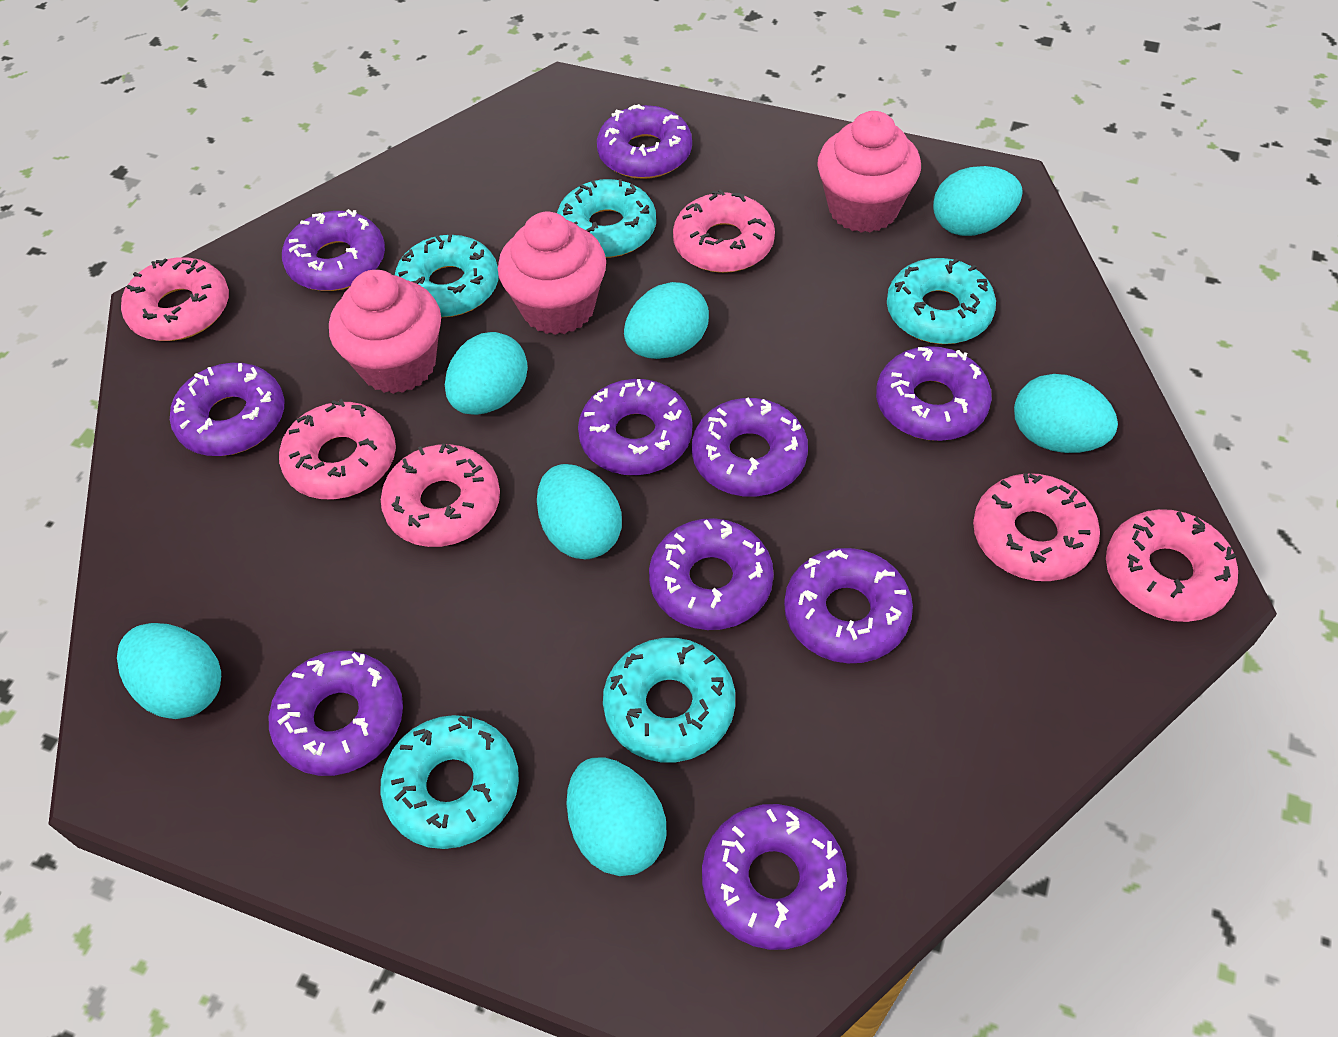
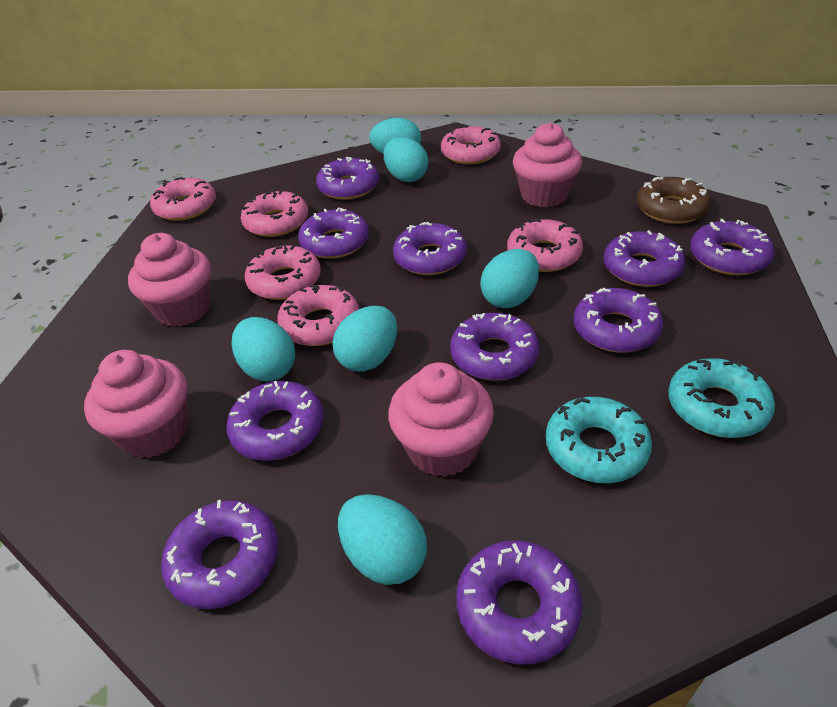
brown donut: 0 -> 1
pink cupcake: 3 -> 4
turquoise donut: 5 -> 2
turquoise egg: 7 -> 6

